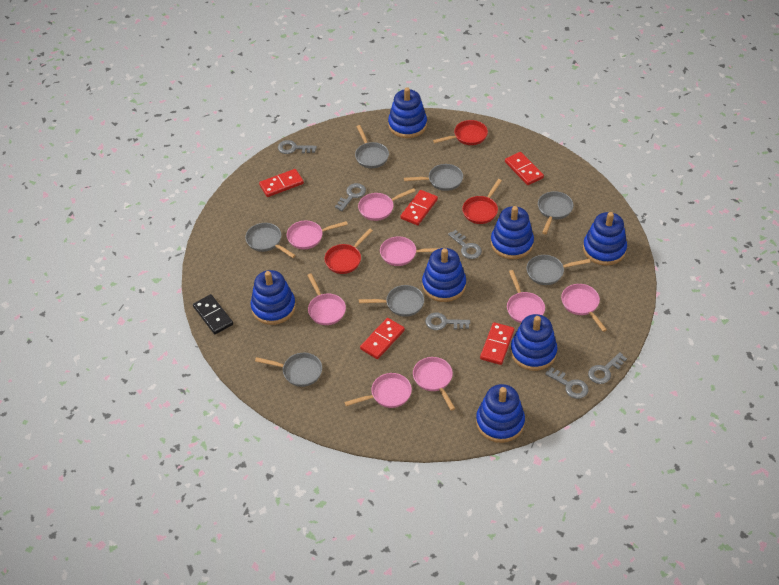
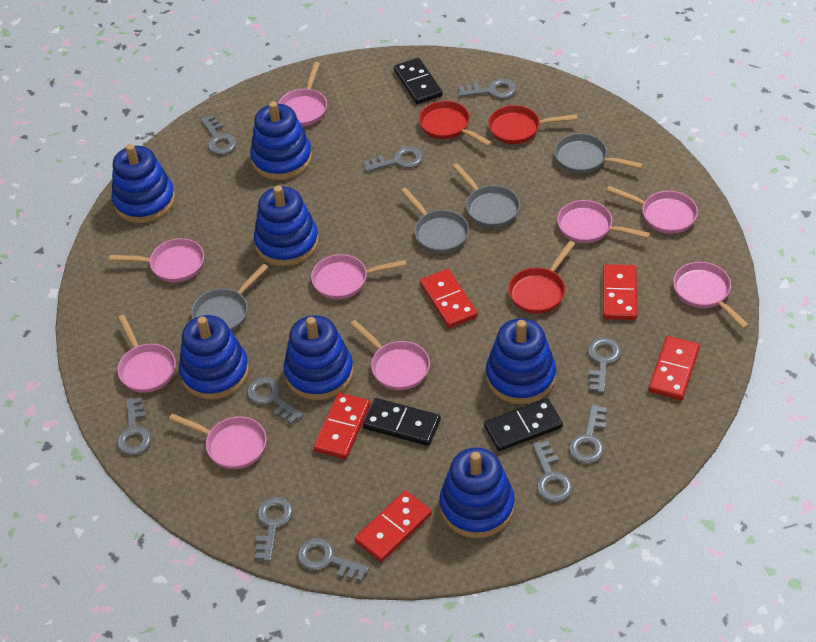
black domino: 1 -> 3
grey key: 6 -> 10
grey pan: 7 -> 4
pink pan: 8 -> 9

